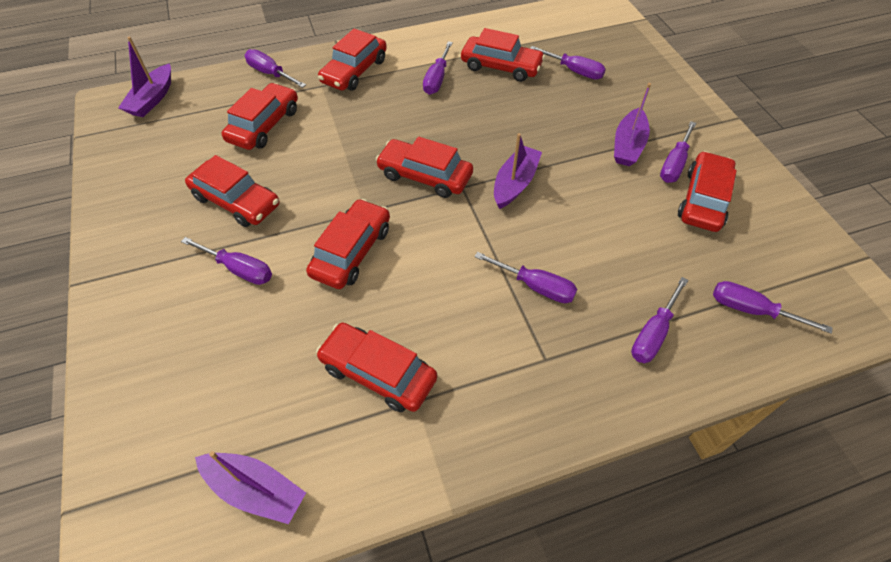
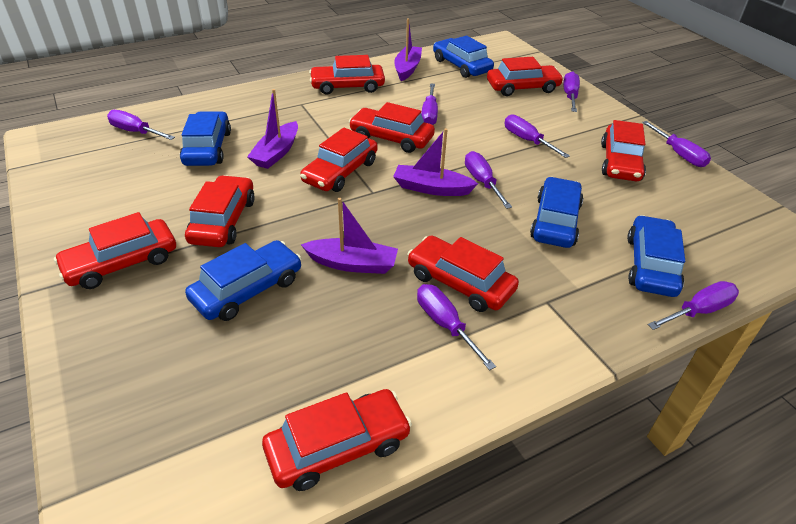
blue car: 0 -> 5
red car: 8 -> 9

